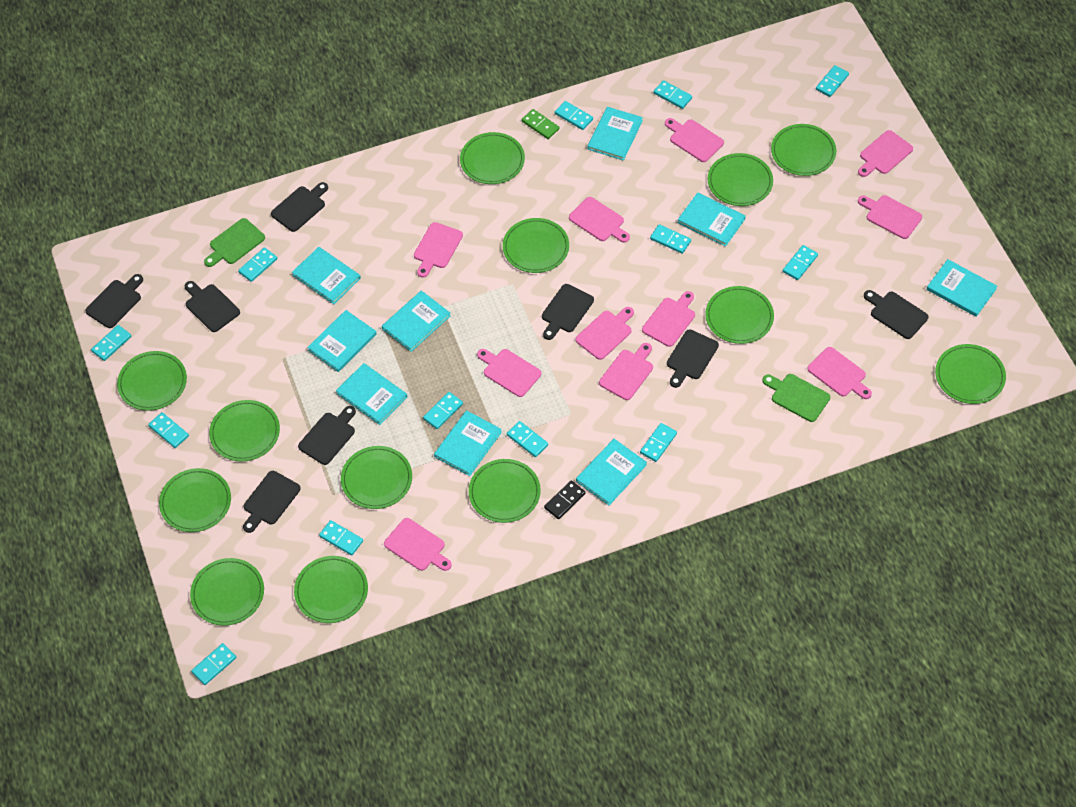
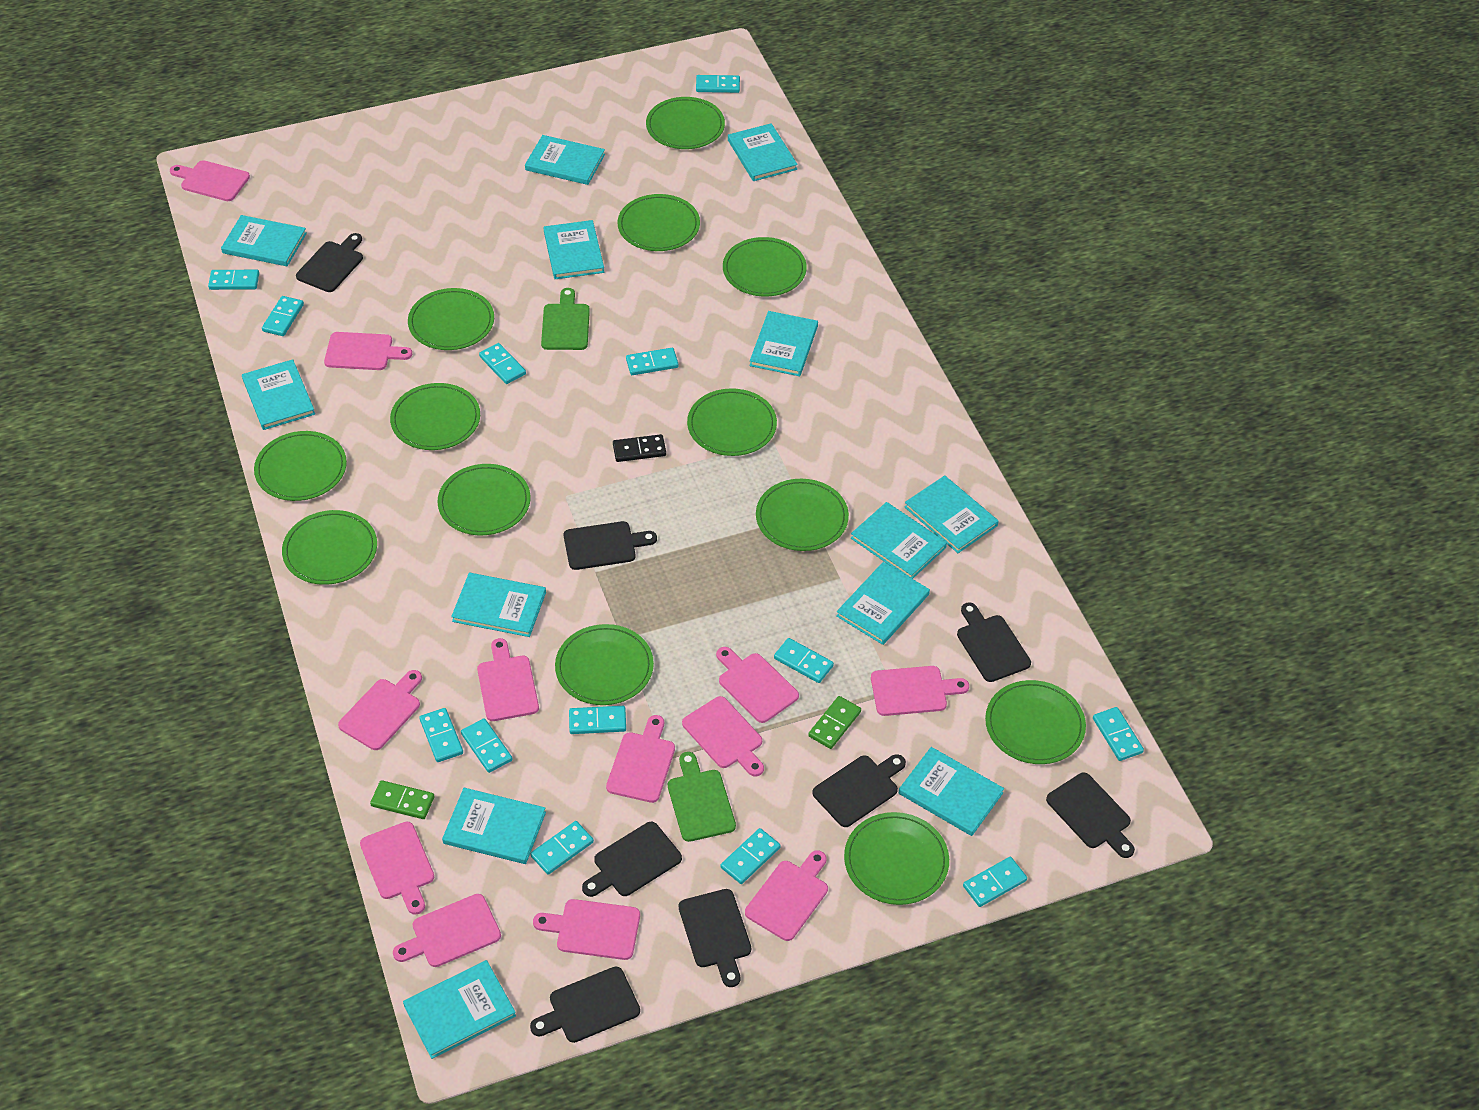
green domino: 1 -> 2
pink cutting board: 11 -> 12
turquoise book: 9 -> 13

